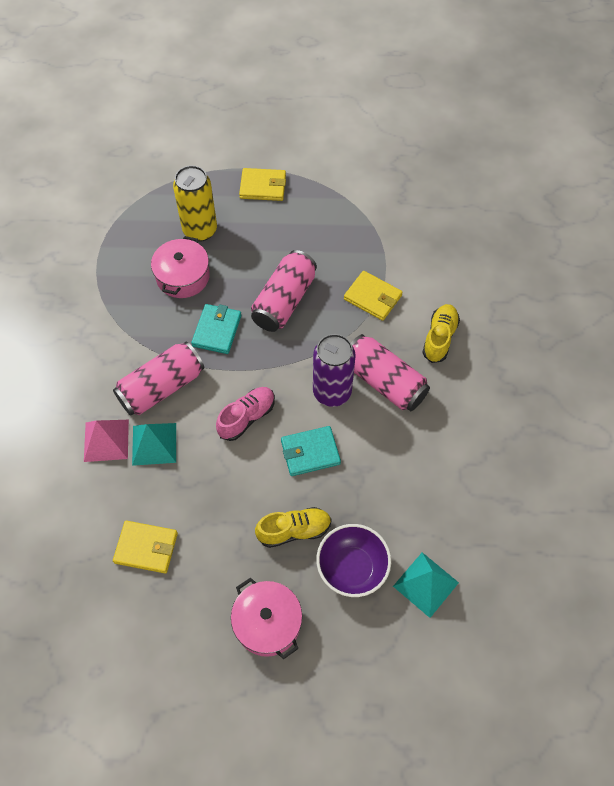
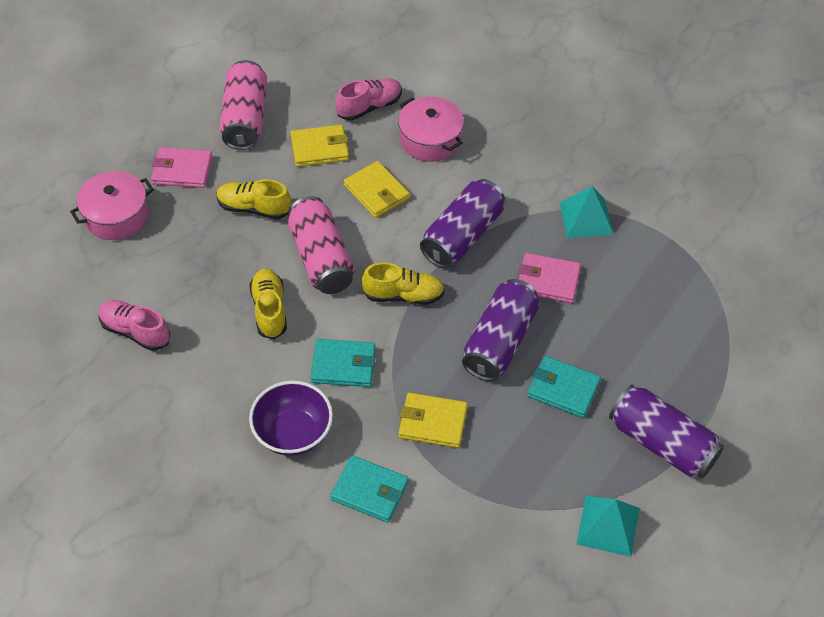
pink can: 3 -> 2
pink pyramid: 1 -> 0
pink shoe: 1 -> 2
pink wallet: 0 -> 2
purple can: 1 -> 3
turquoise wallet: 2 -> 3
yellow can: 1 -> 0
yellow shoe: 2 -> 3

